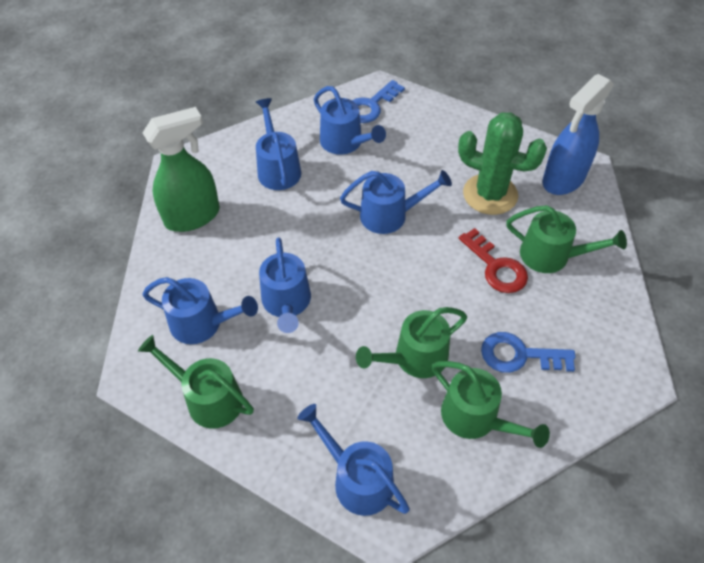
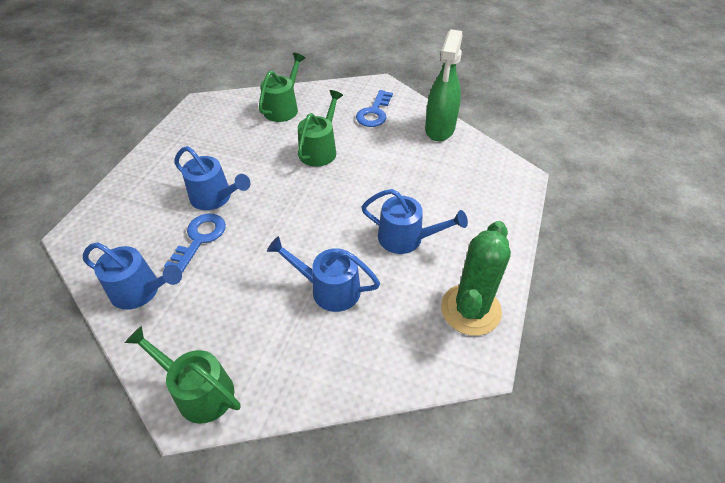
blue spray bottle: 1 -> 0
blue watering can: 6 -> 4
green watering can: 4 -> 3
red key: 1 -> 0

